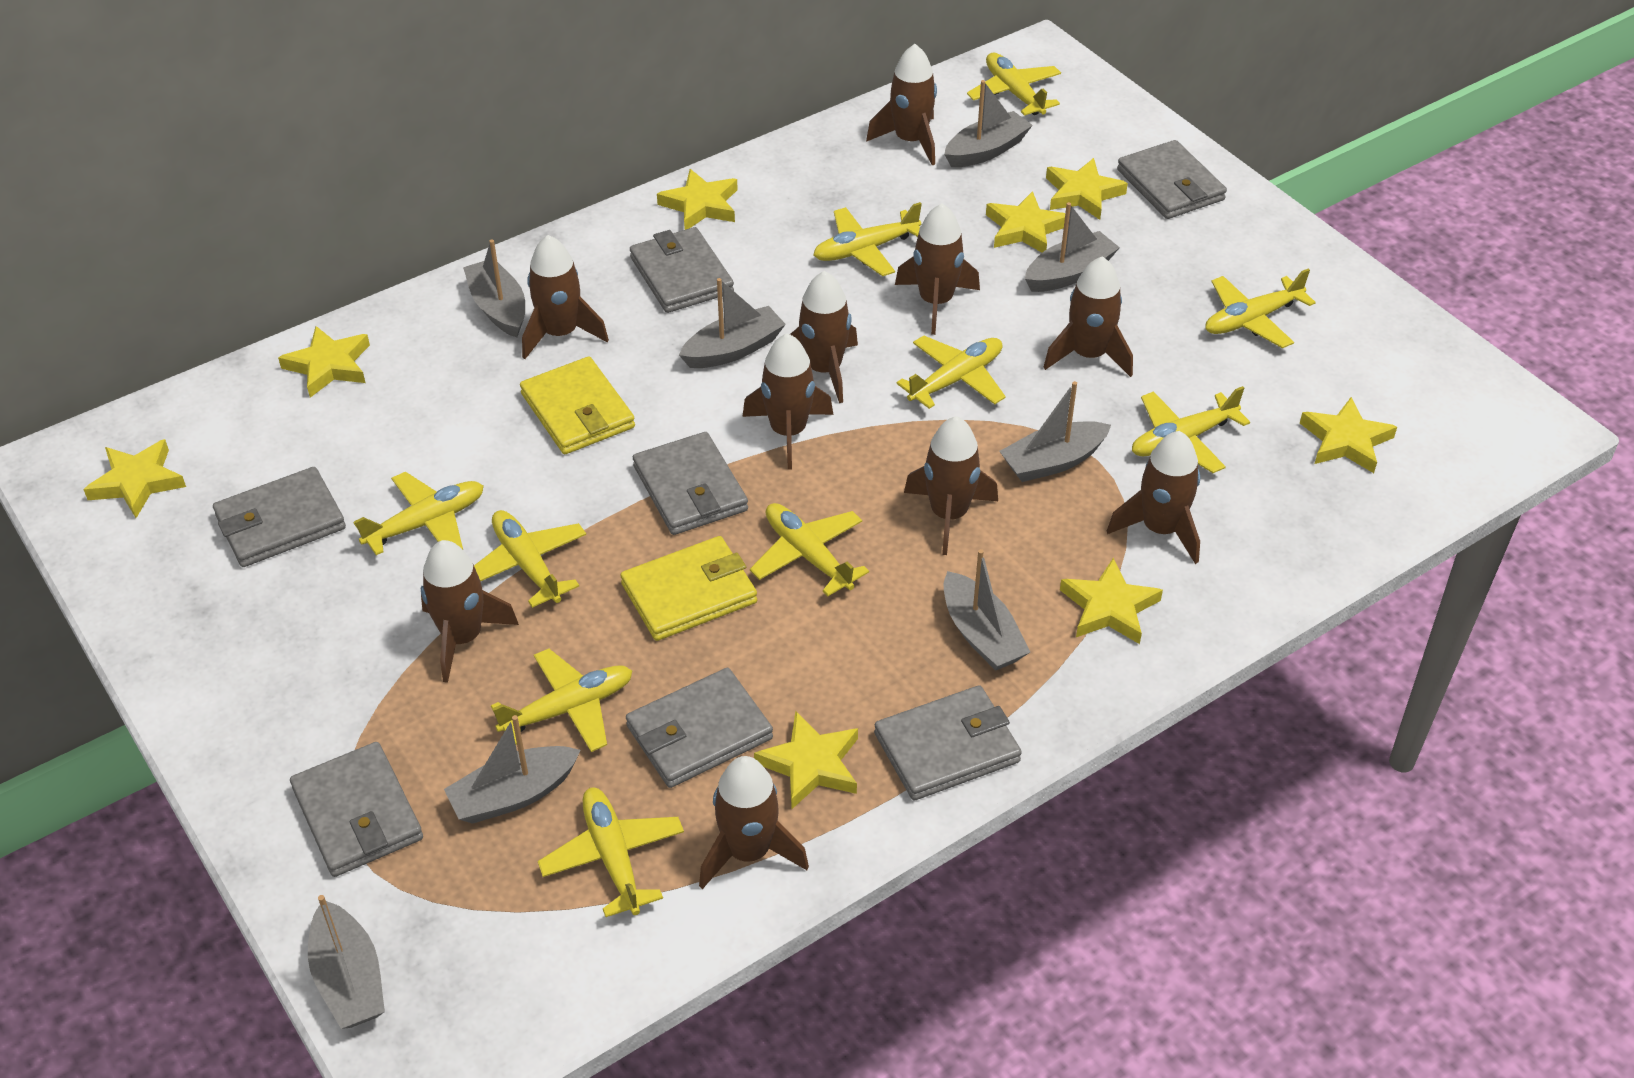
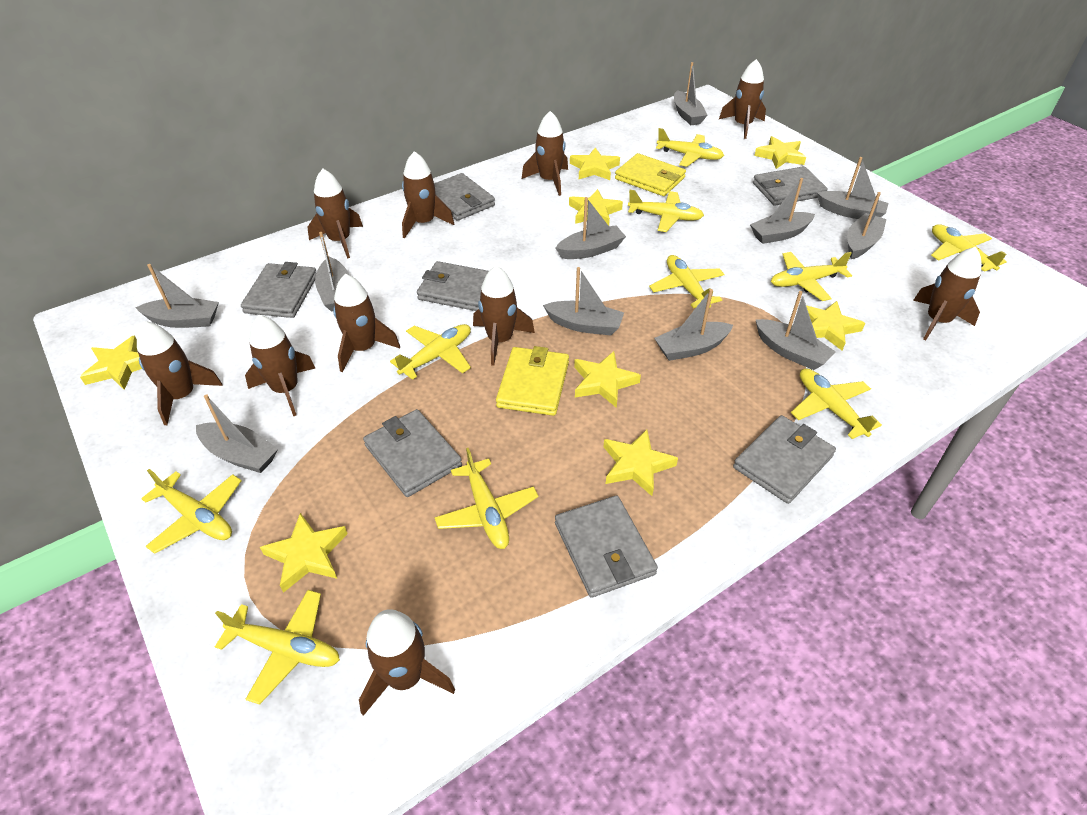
grey boat: 8 -> 11

